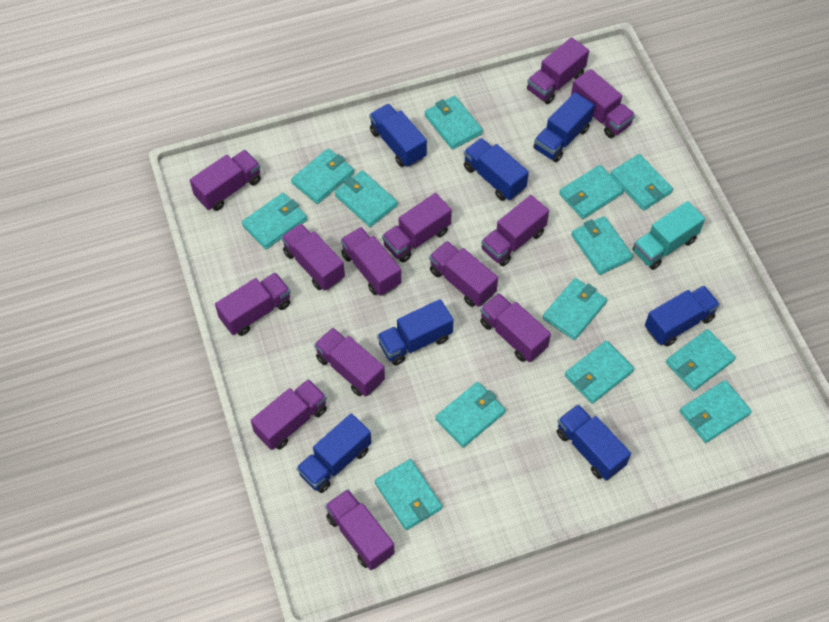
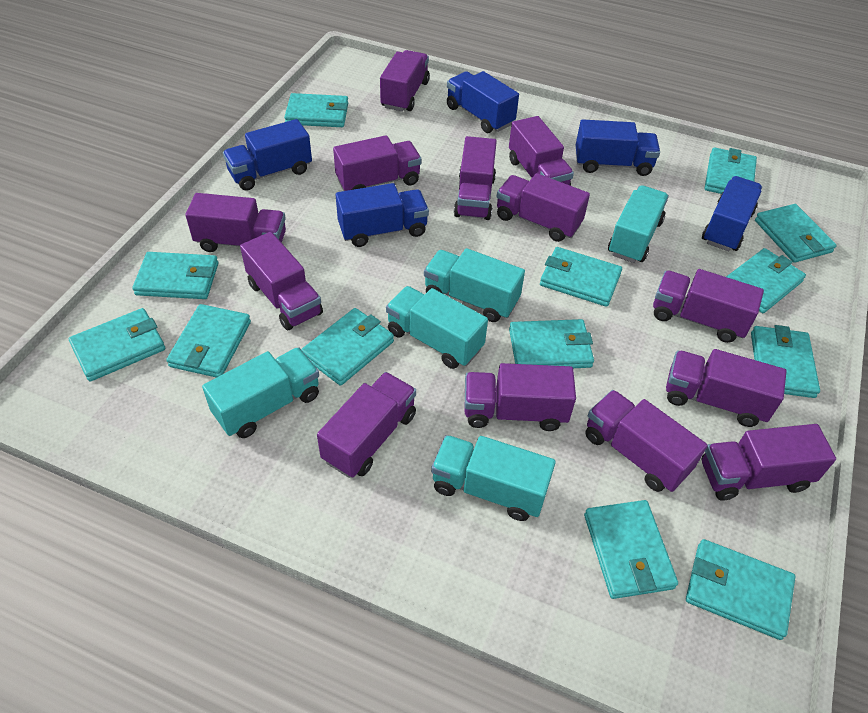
blue truck: 7 -> 5
turquoise truck: 1 -> 5

